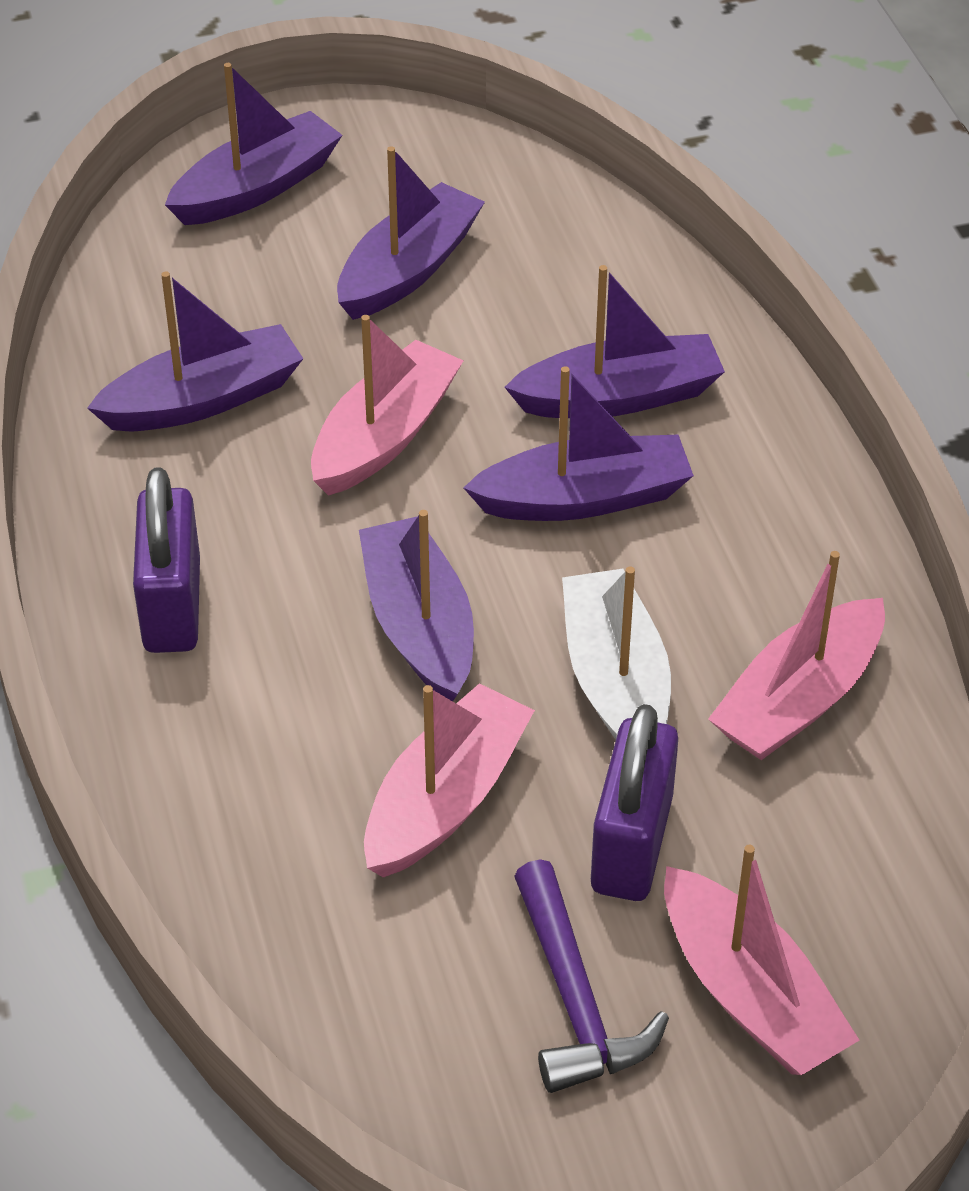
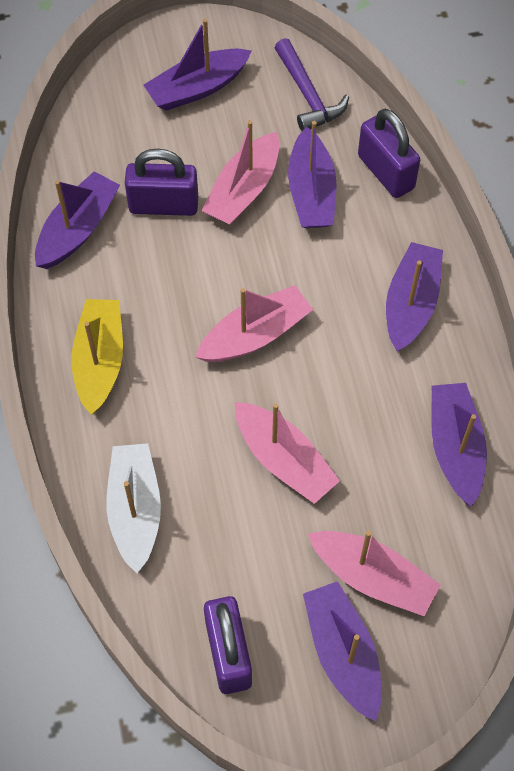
purple padlock: 2 -> 3
yellow boat: 0 -> 1

